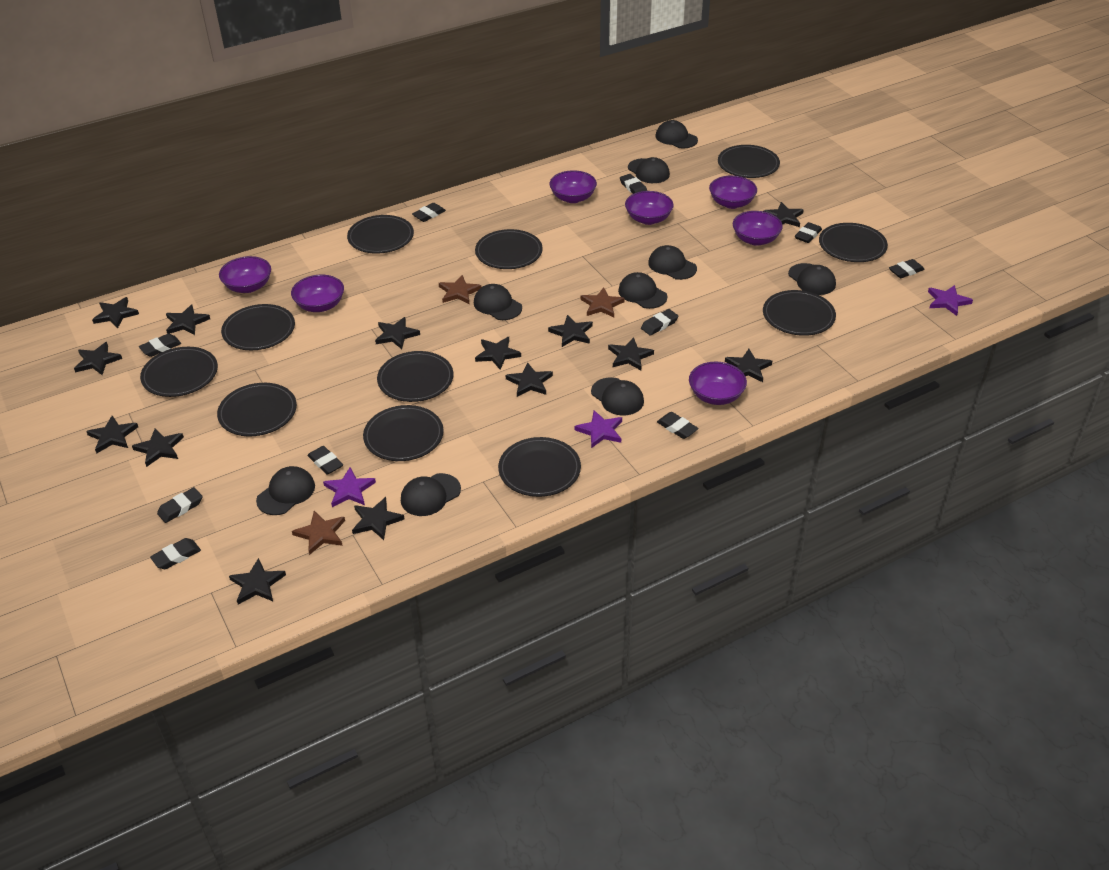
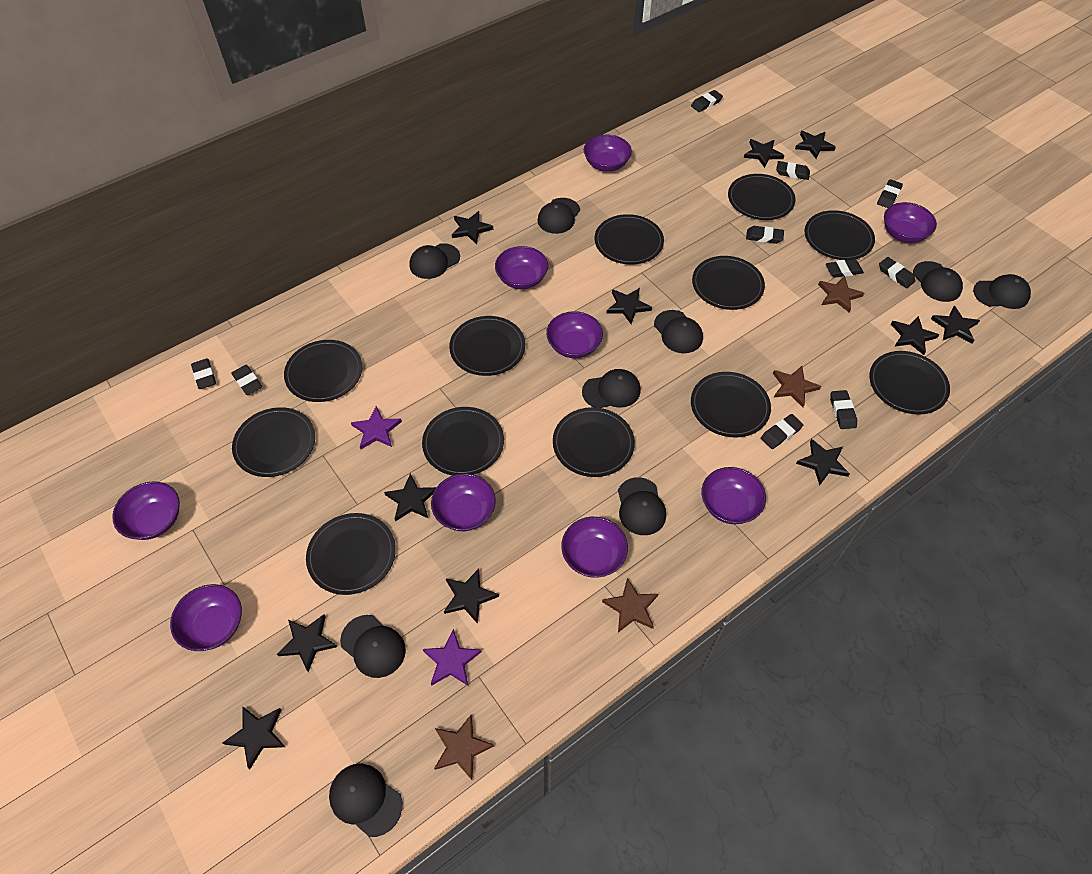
black plate: 11 -> 12
black star: 14 -> 11
brown star: 3 -> 4
purple bowl: 7 -> 9
purple star: 3 -> 2

